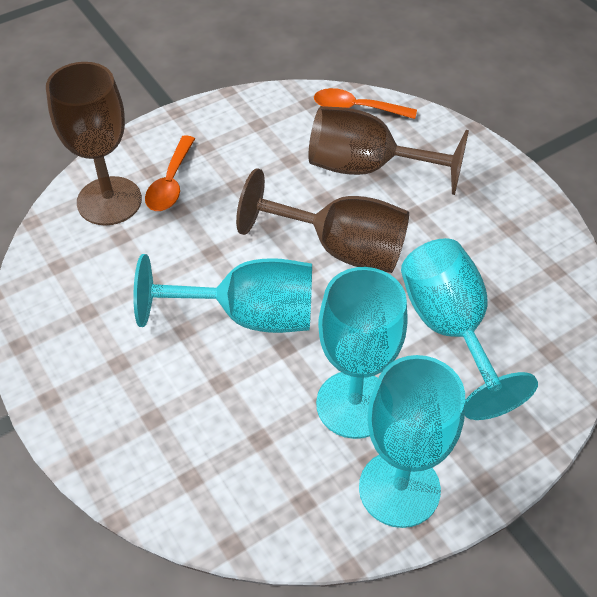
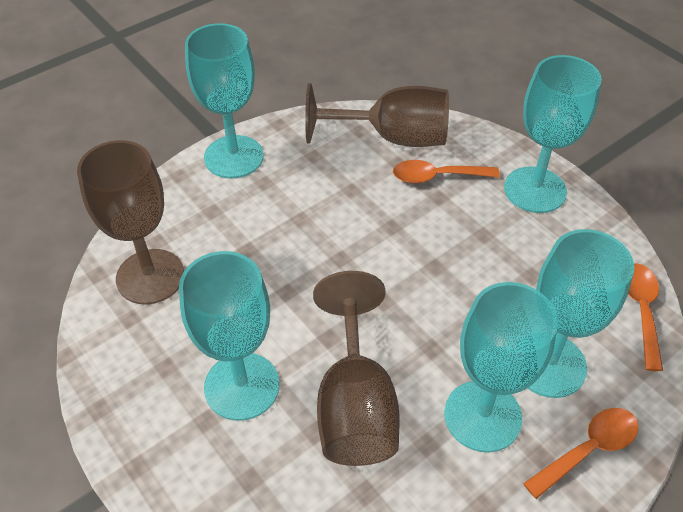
orange spoon: 2 -> 3
turquoise goblet: 4 -> 5

